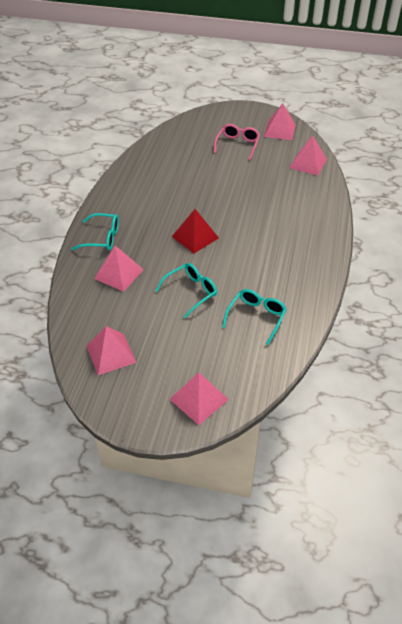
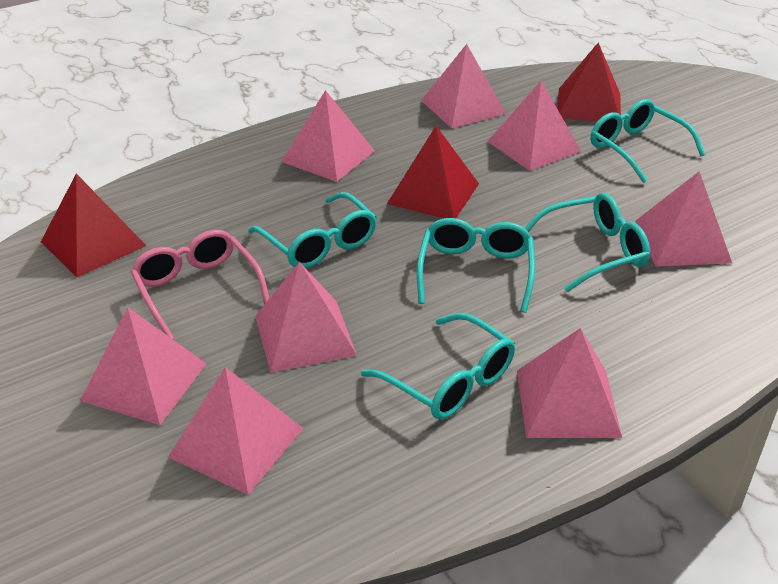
pink pyramid: 5 -> 8
red pyramid: 1 -> 3
turquoise glasses: 3 -> 5

